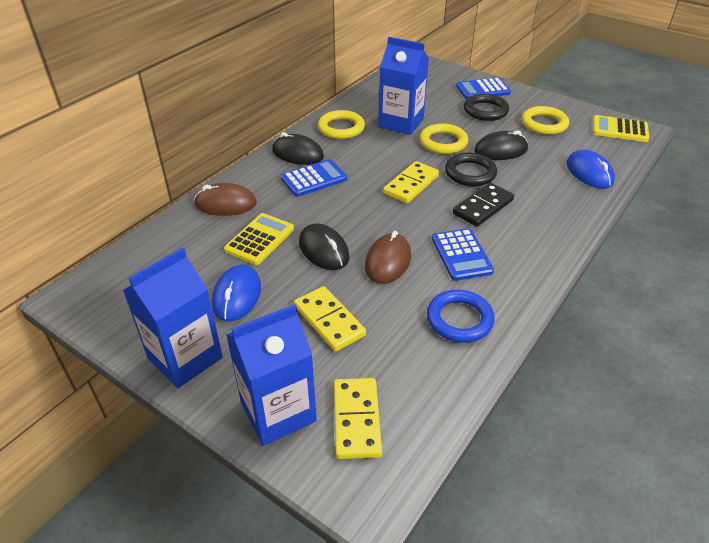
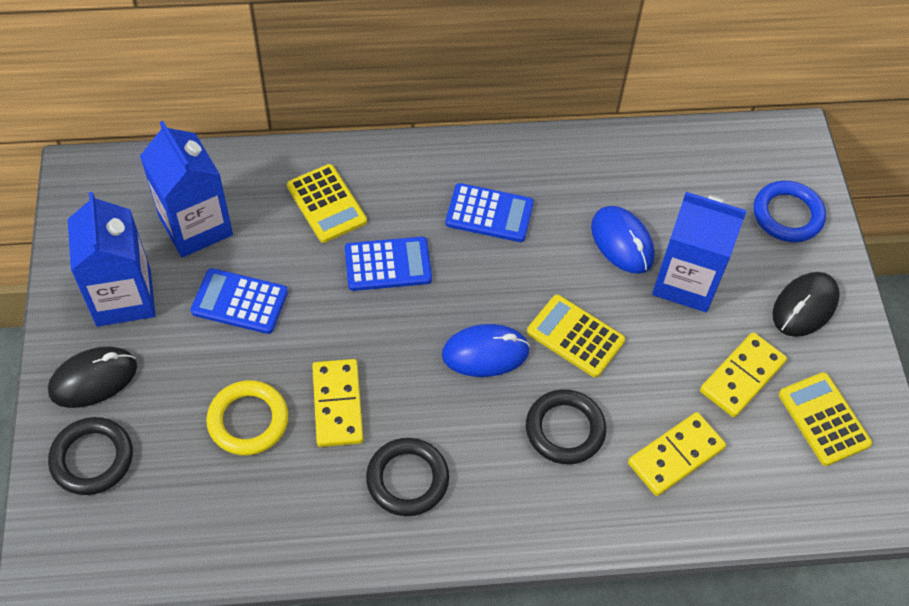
black domino: 1 -> 0
black mouse: 3 -> 2
black ring: 2 -> 3
brown mouse: 2 -> 0
yellow calculator: 2 -> 3
yellow ring: 3 -> 1

